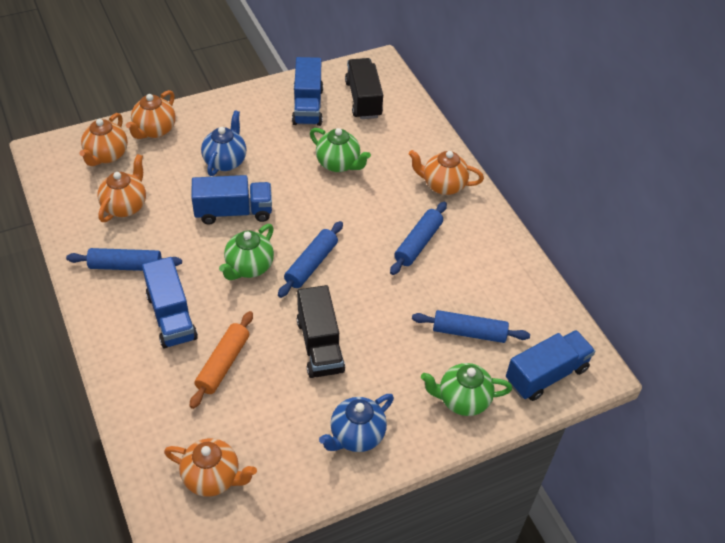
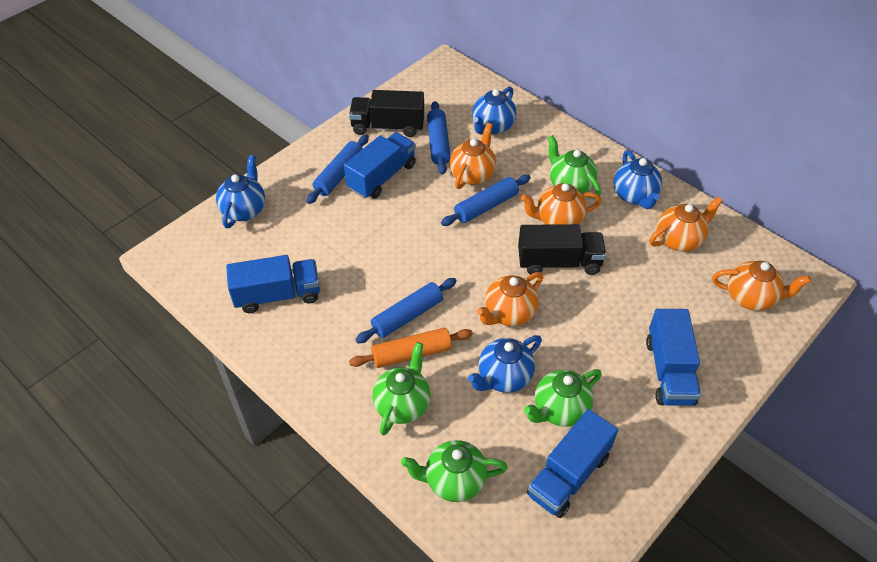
blue teapot: 2 -> 4
green teapot: 3 -> 4

